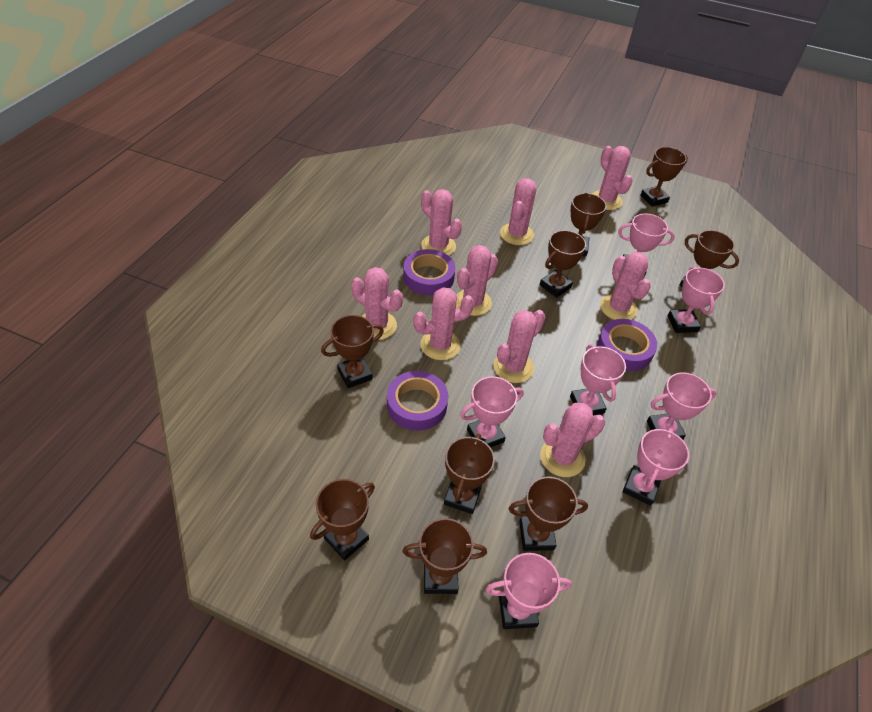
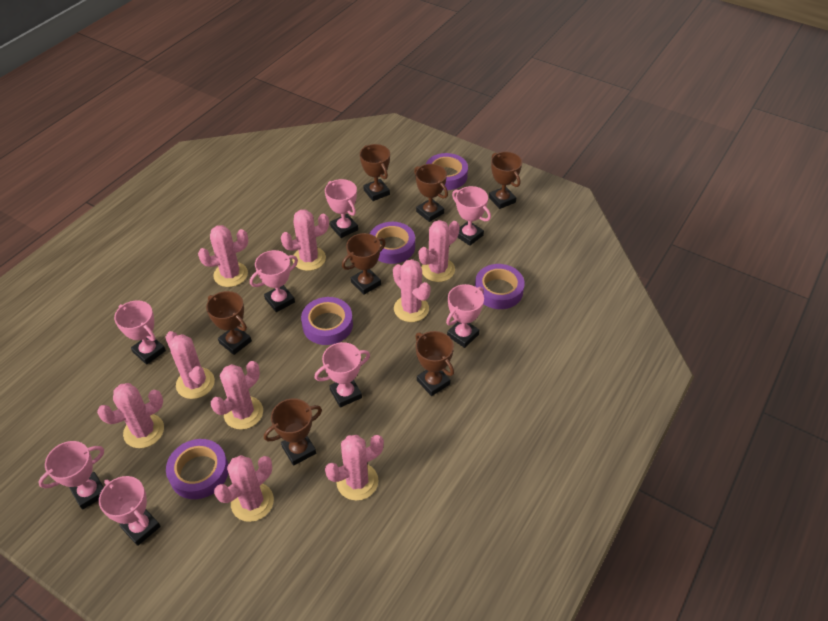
brown trophy: 9 -> 7
pink trophy: 7 -> 8
purple tape: 3 -> 5

